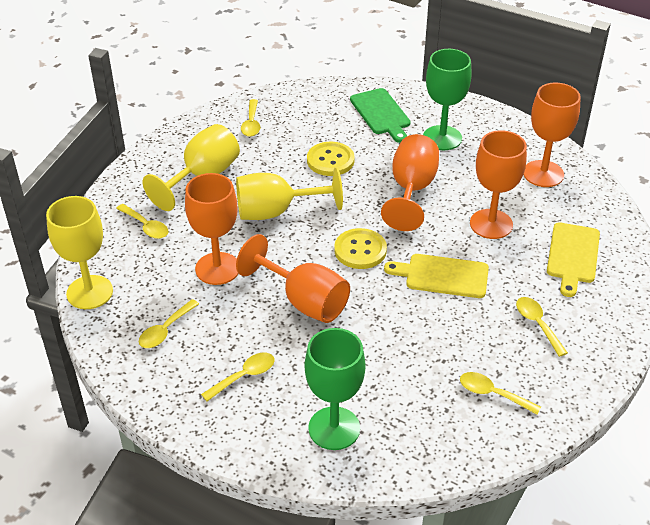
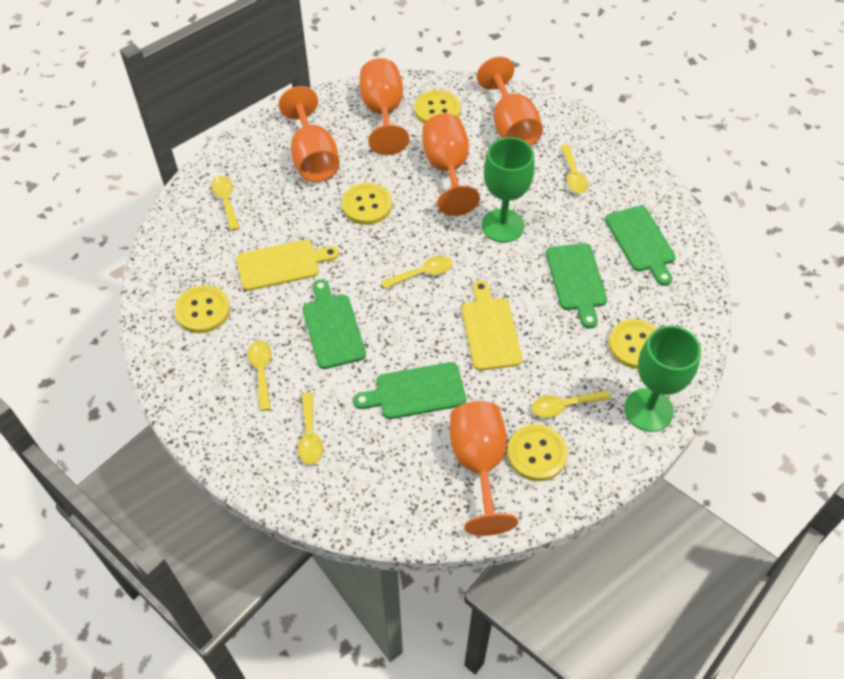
green cutting board: 1 -> 4
yellow button: 2 -> 5
yellow goblet: 3 -> 0

